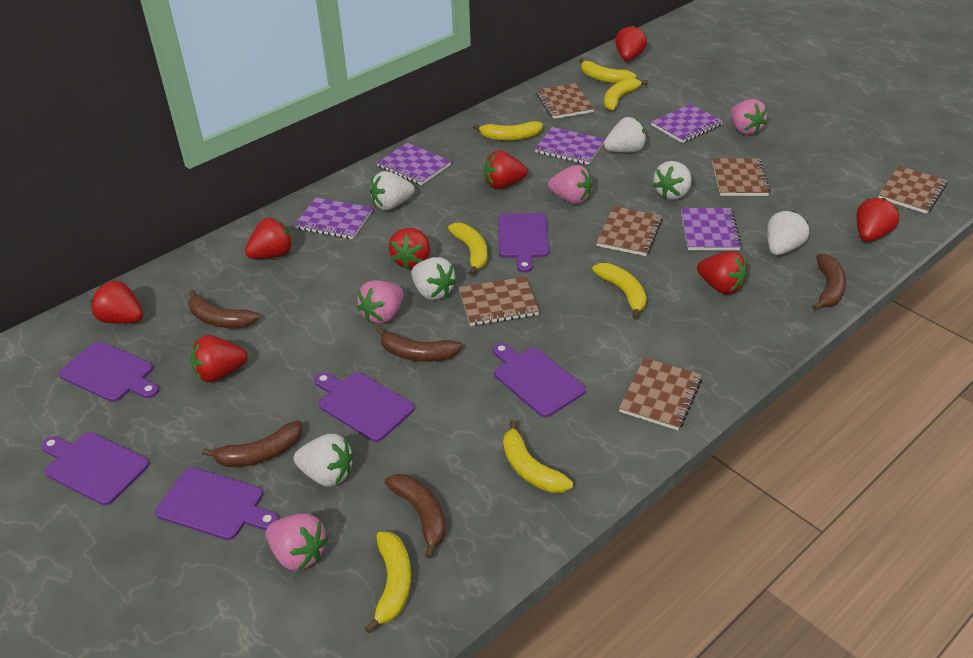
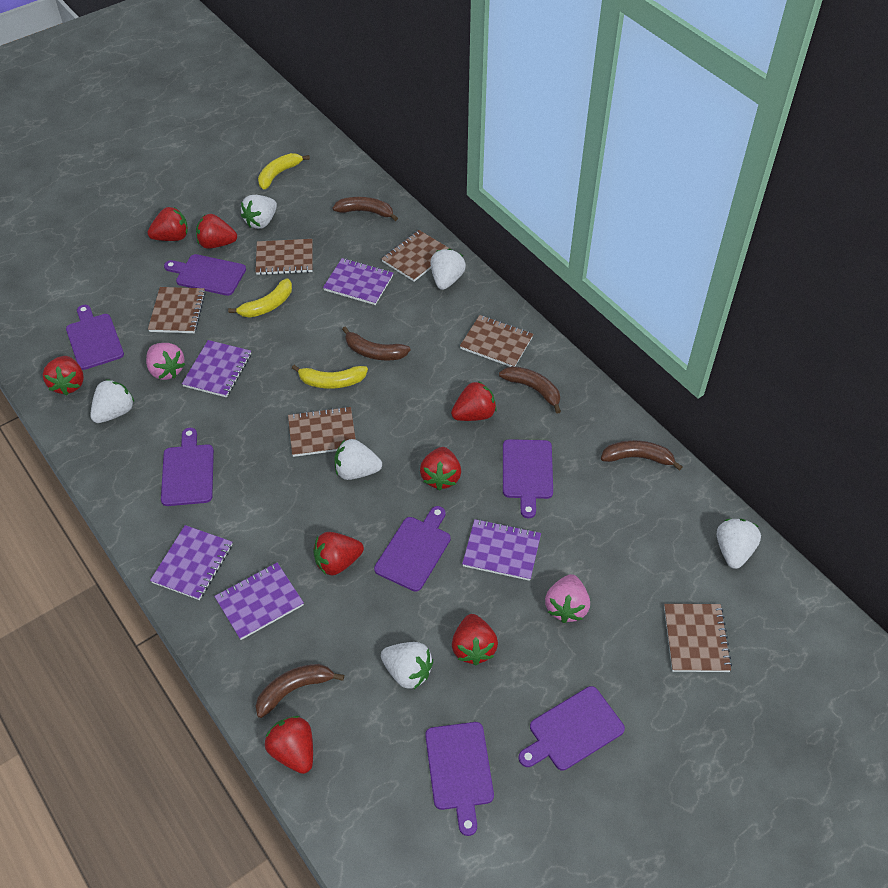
pink strawberry: 4 -> 2
purple cutting board: 6 -> 7
yellow banana: 7 -> 3

